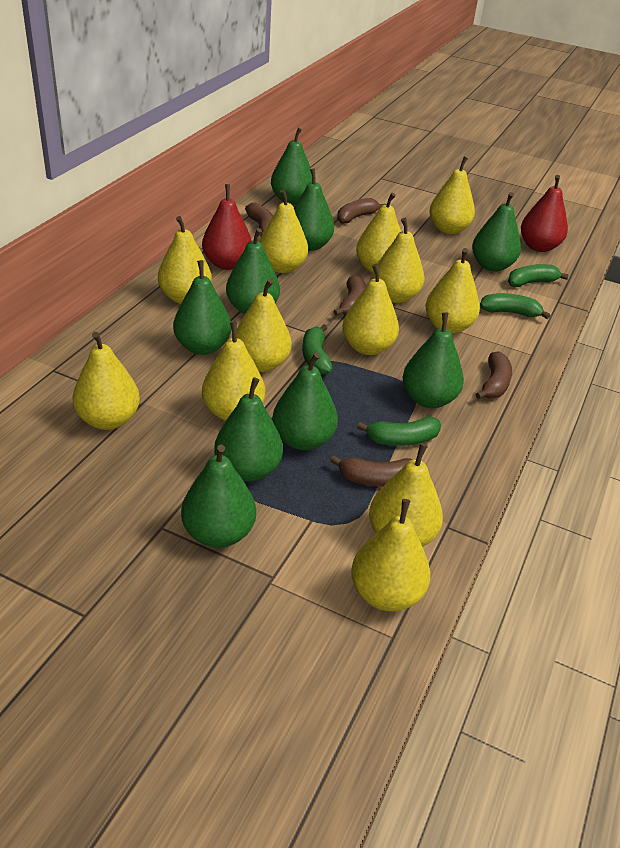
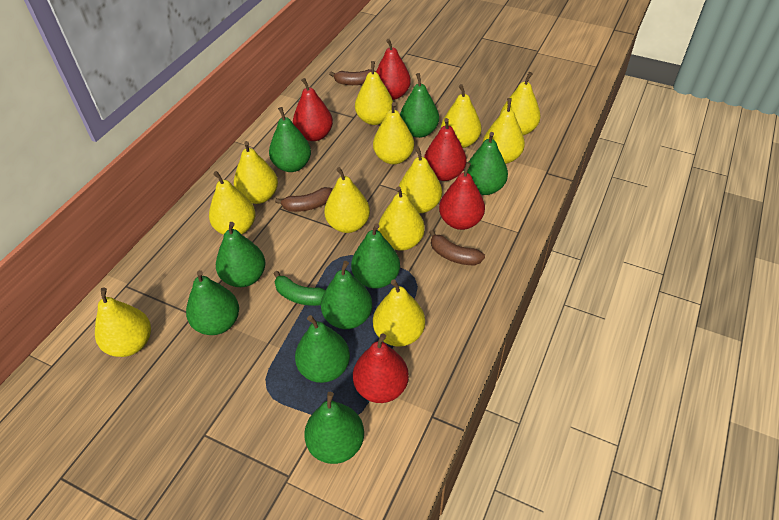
brown banana: 5 -> 3
green banana: 4 -> 1
red pear: 2 -> 5

